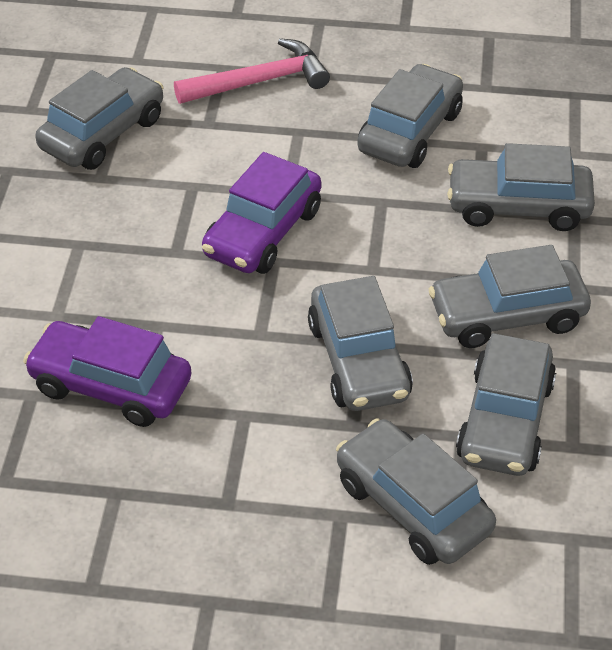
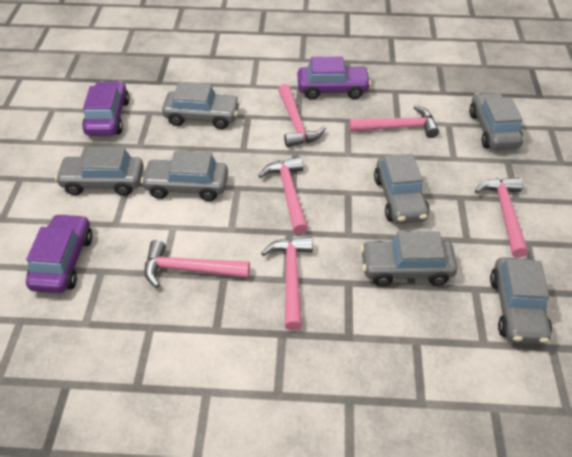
pink hammer: 1 -> 6
purple car: 2 -> 3

